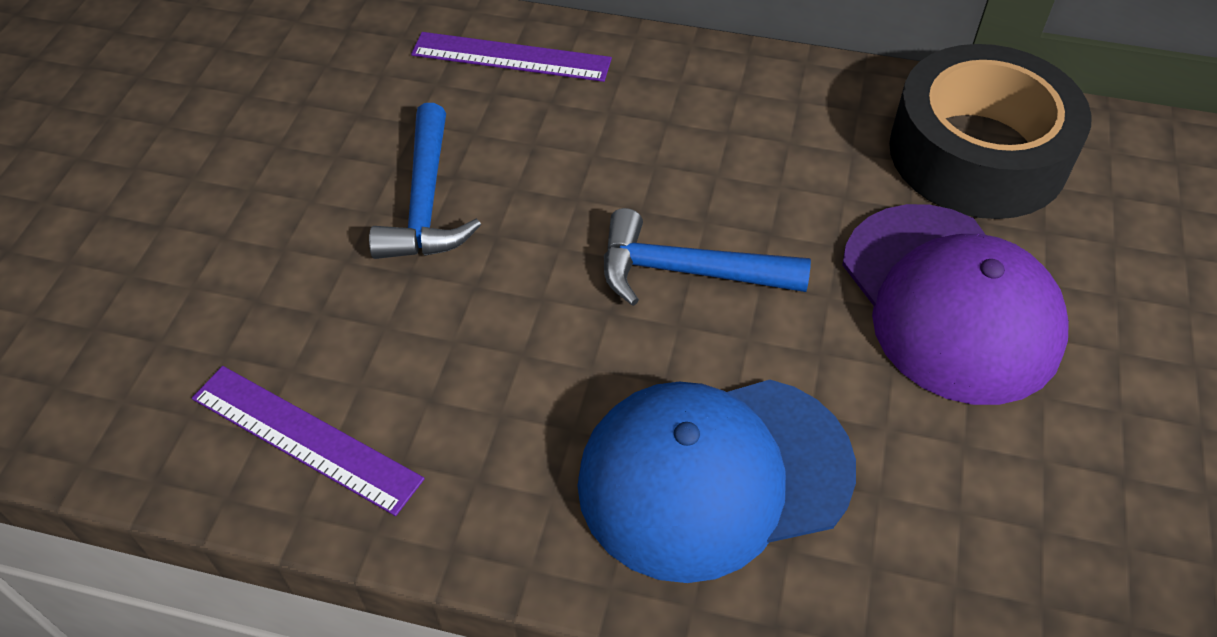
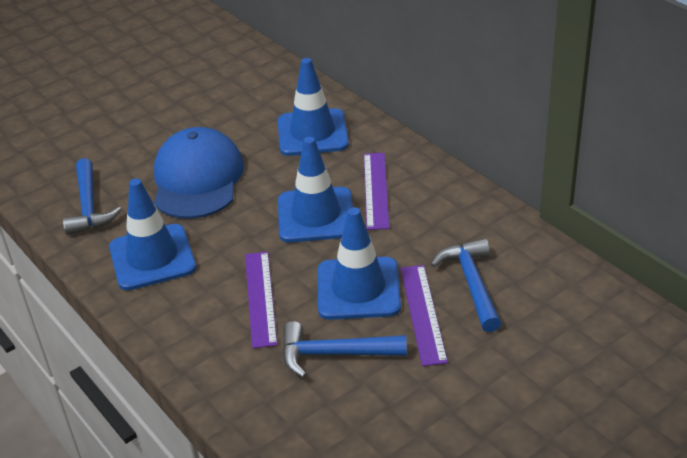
black tape: 1 -> 0
blue hammer: 2 -> 3
blue traffic cone: 0 -> 4
purple cap: 1 -> 0
purple ruler: 2 -> 3

